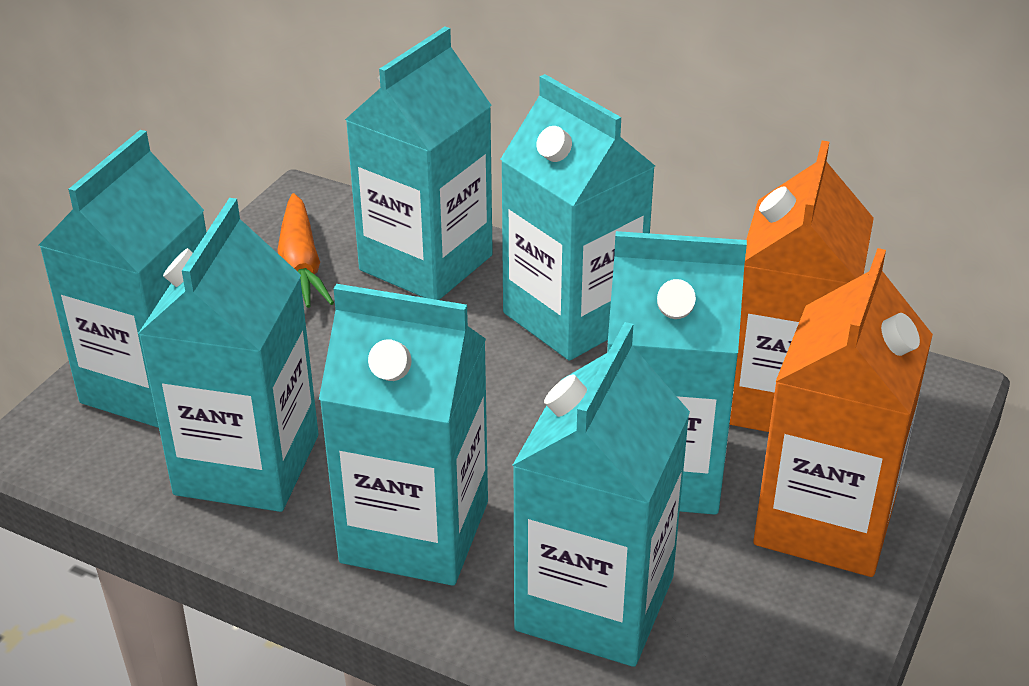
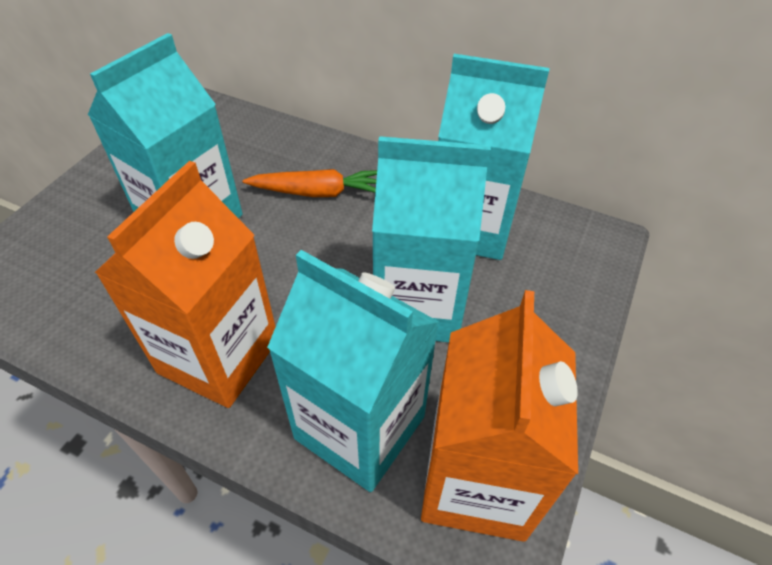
turquoise carton: 7 -> 4

